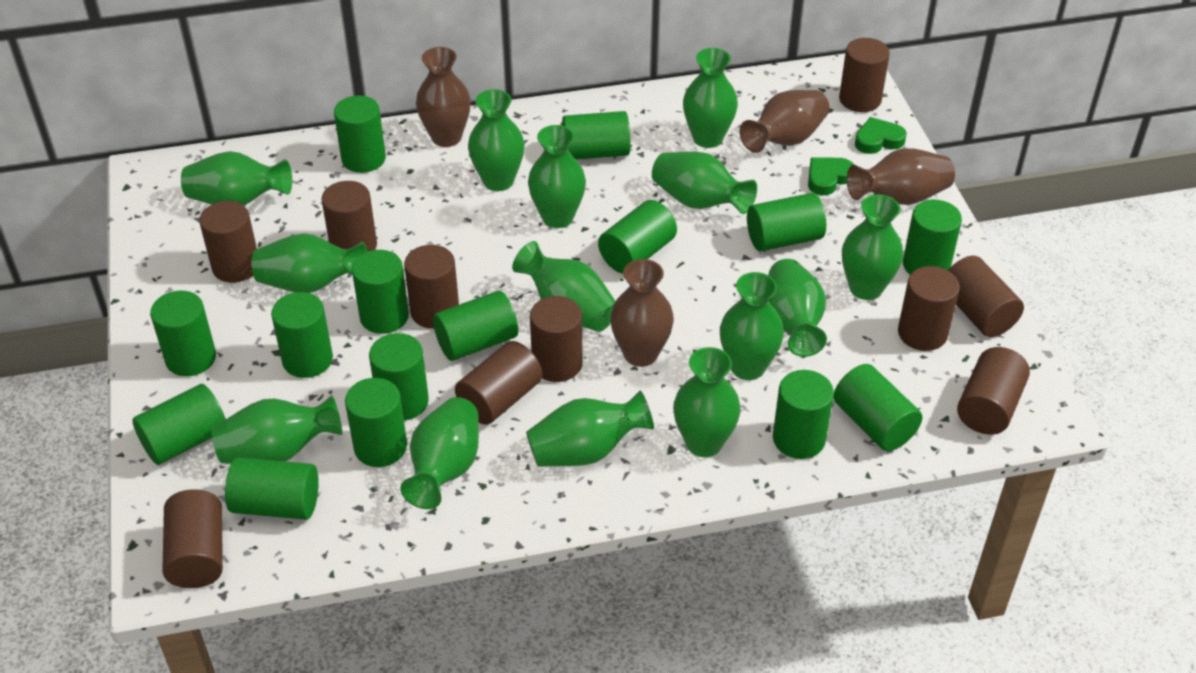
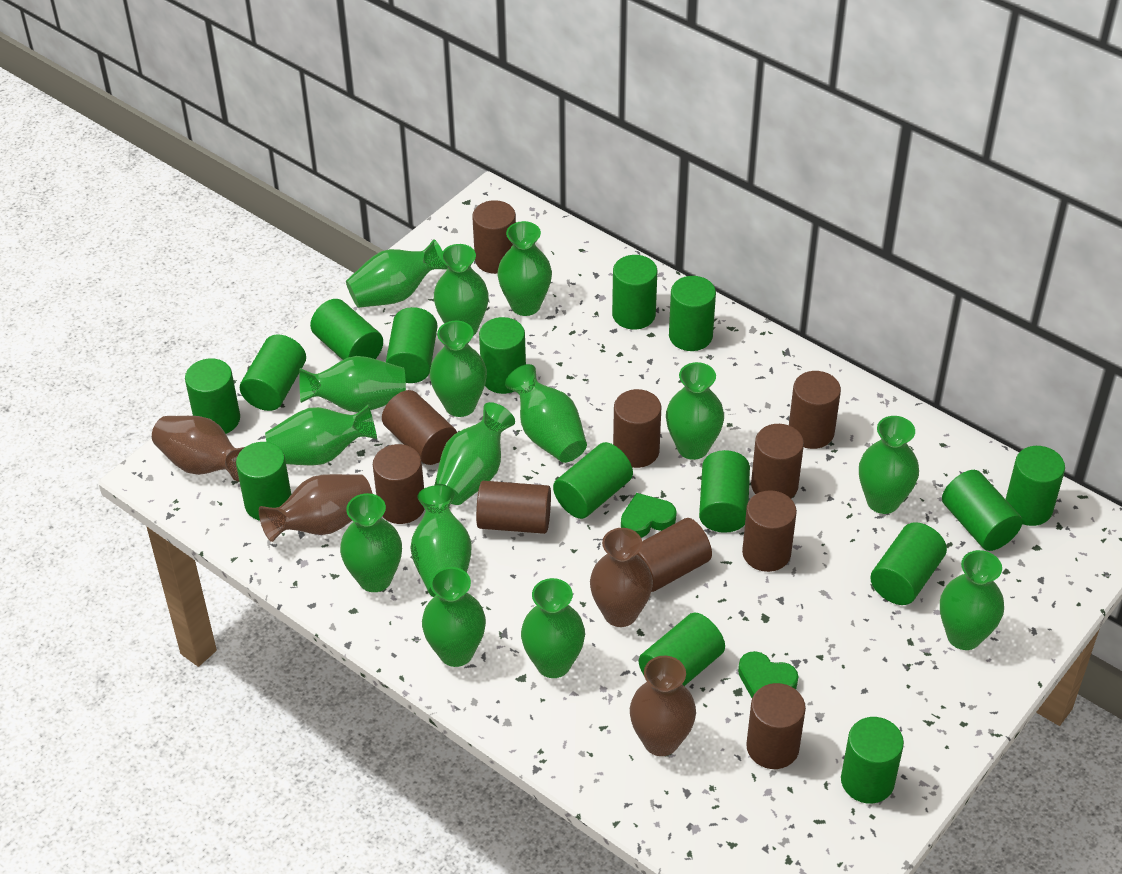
green vase: 14 -> 15

